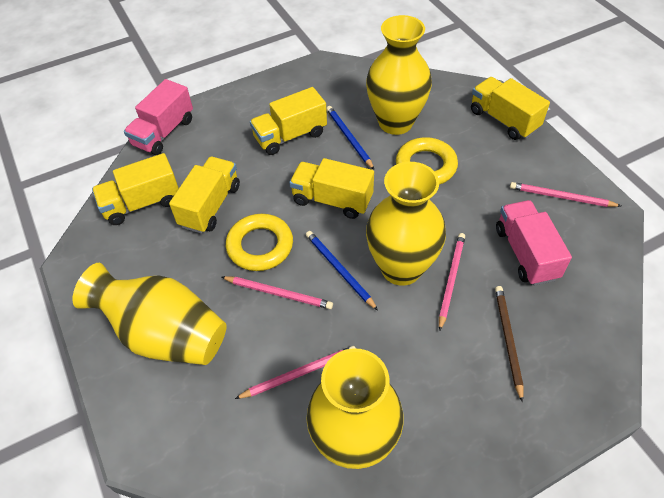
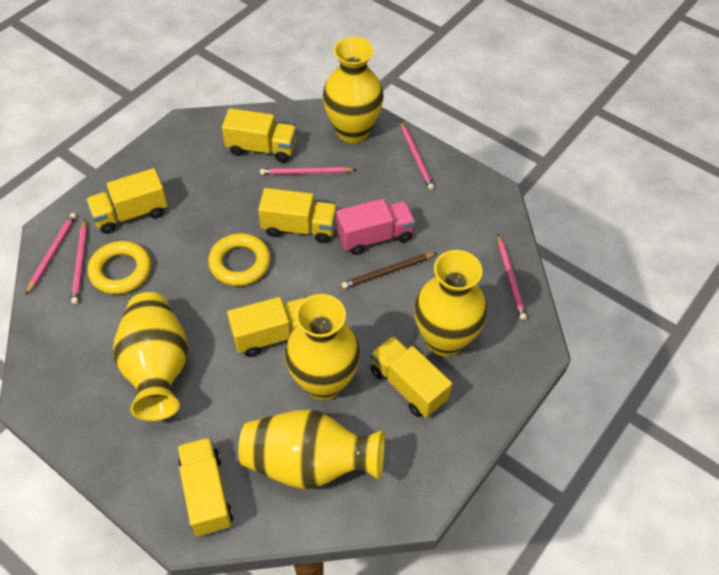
blue pencil: 2 -> 0
pink pencil: 4 -> 5
pink truck: 2 -> 1
yellow truck: 5 -> 6
yellow vase: 4 -> 5

